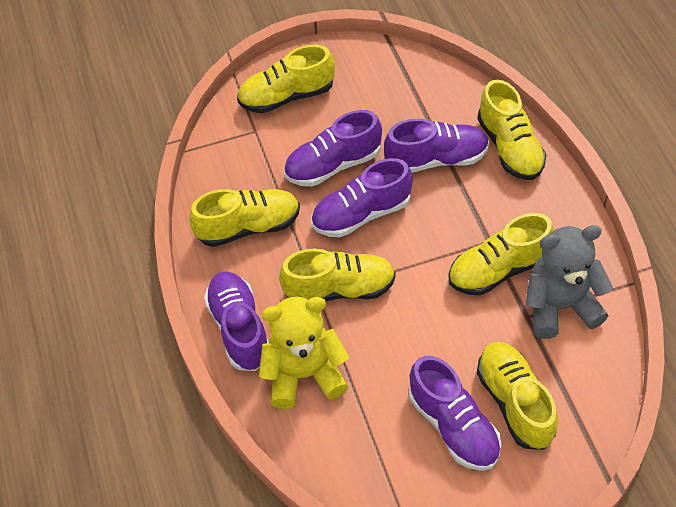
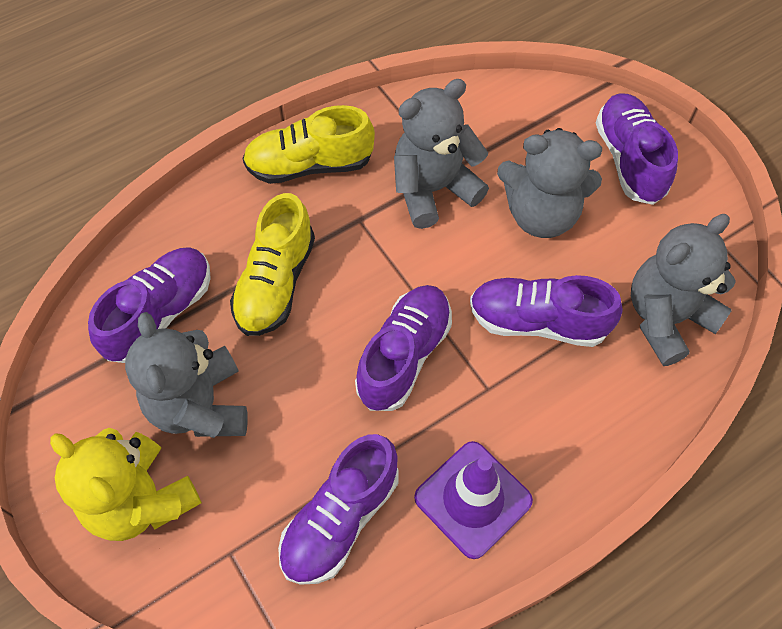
grey teddy bear: 1 -> 4
purple traffic cone: 0 -> 1
yellow shoe: 6 -> 2

